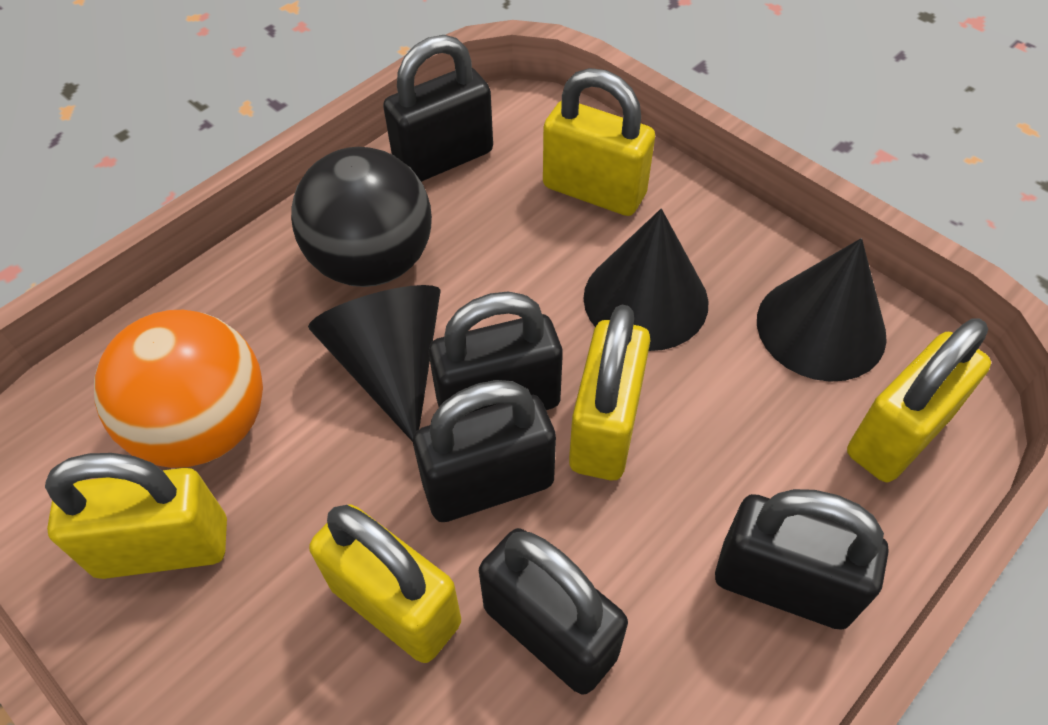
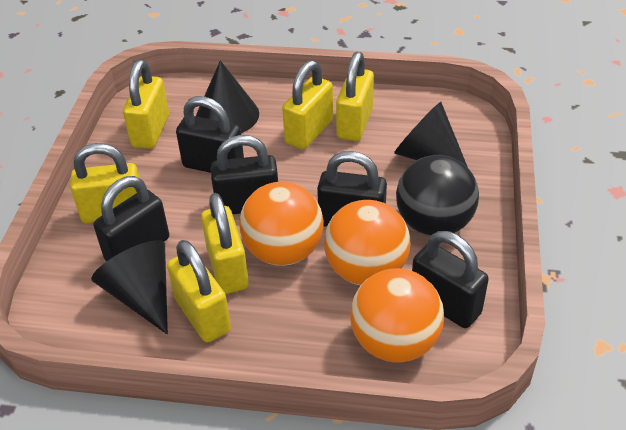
orange ball: 1 -> 3
yellow padlock: 5 -> 6

